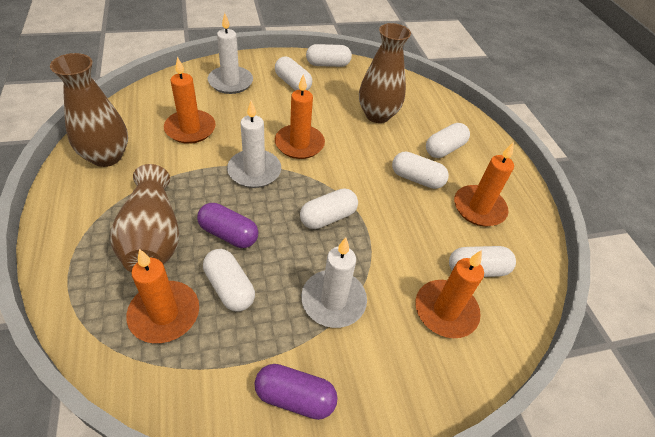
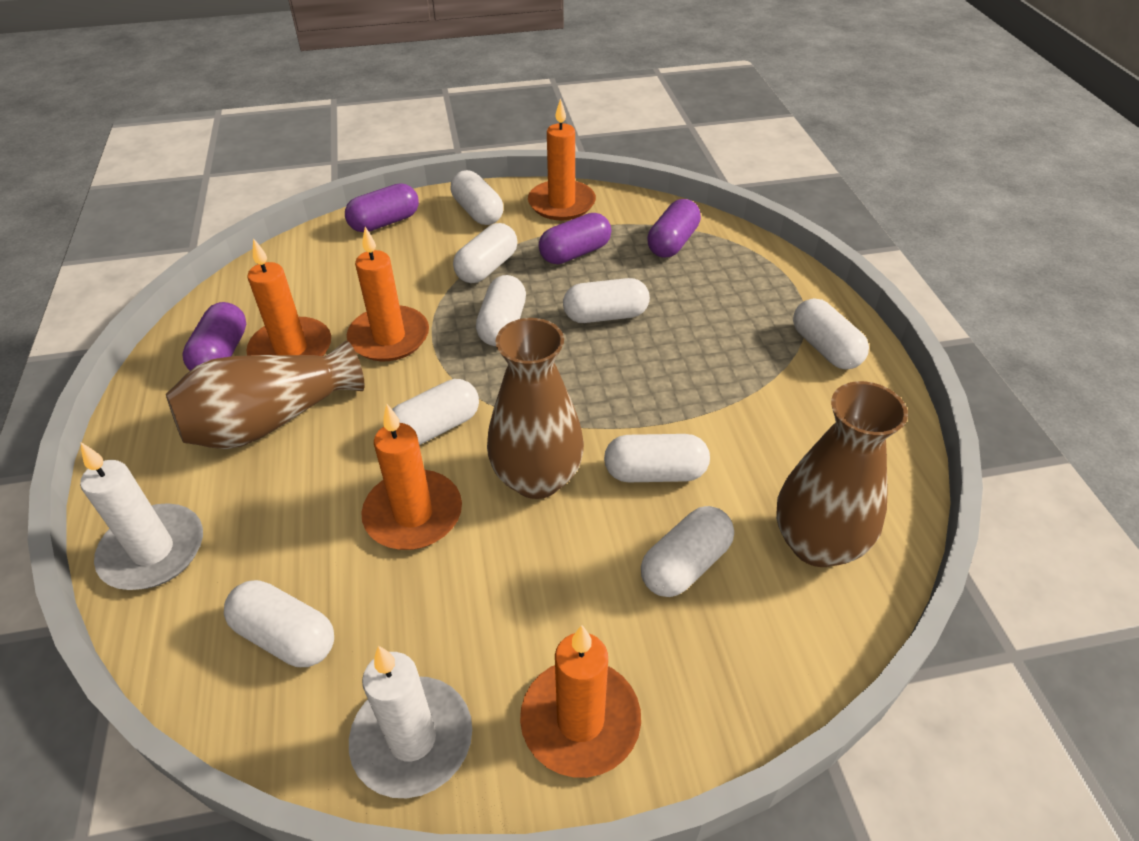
purple capsule: 2 -> 4
white candle: 3 -> 2
white capsule: 7 -> 9

